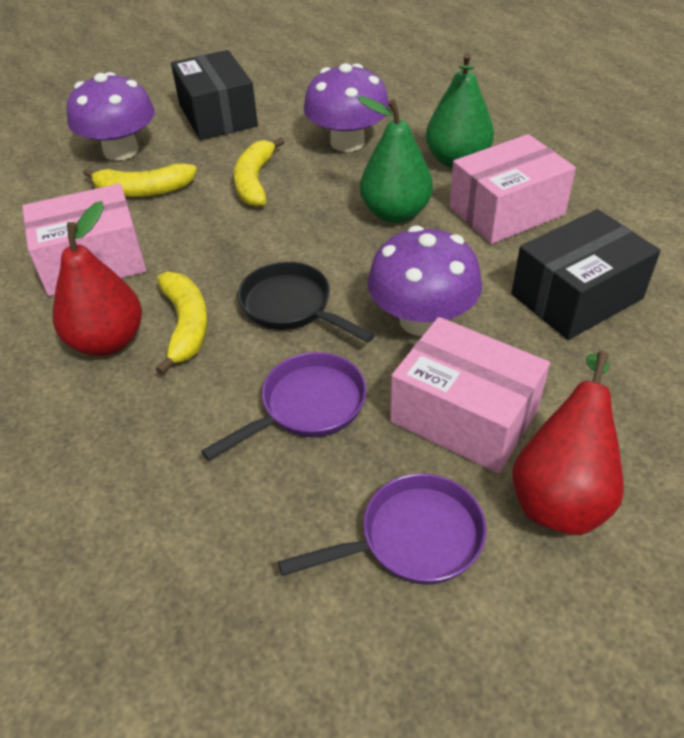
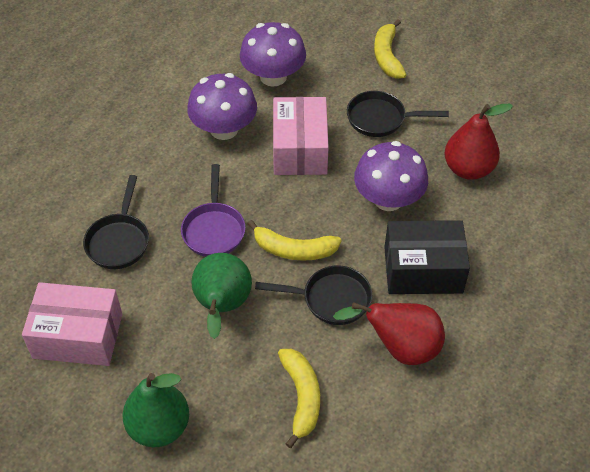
black box: 2 -> 1
black pan: 1 -> 3
pink box: 3 -> 2
purple pan: 2 -> 1

